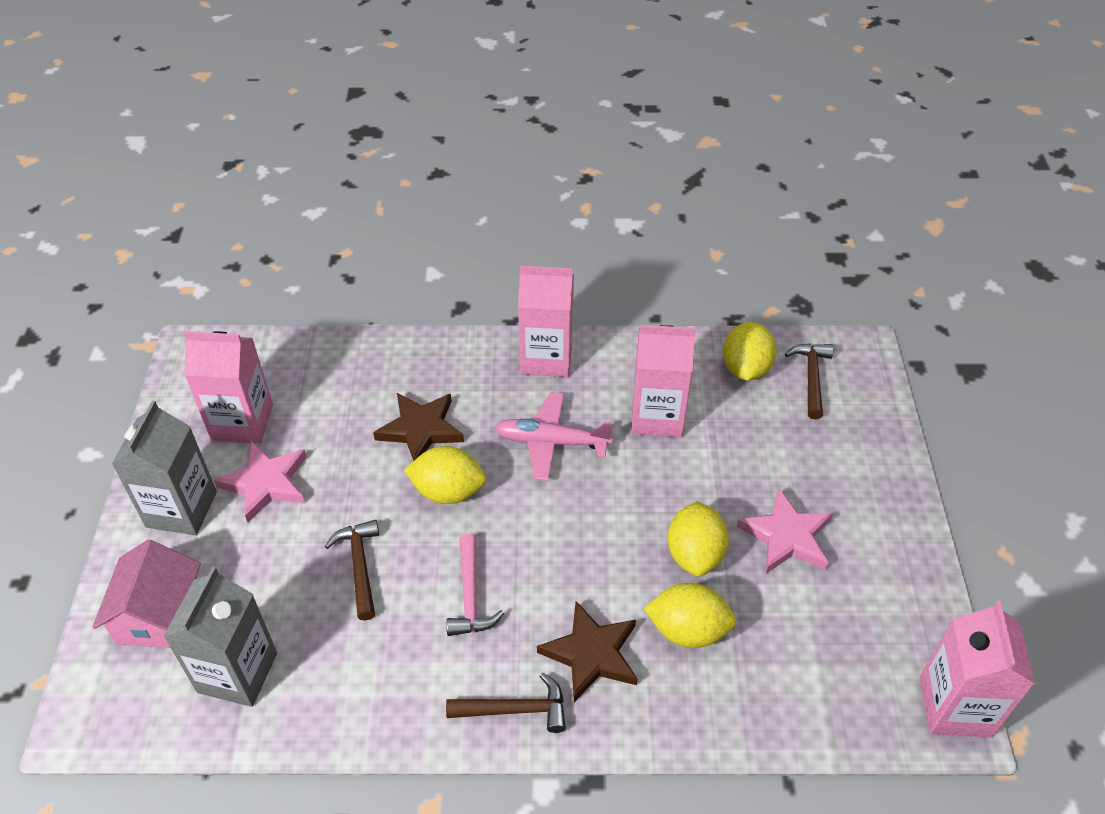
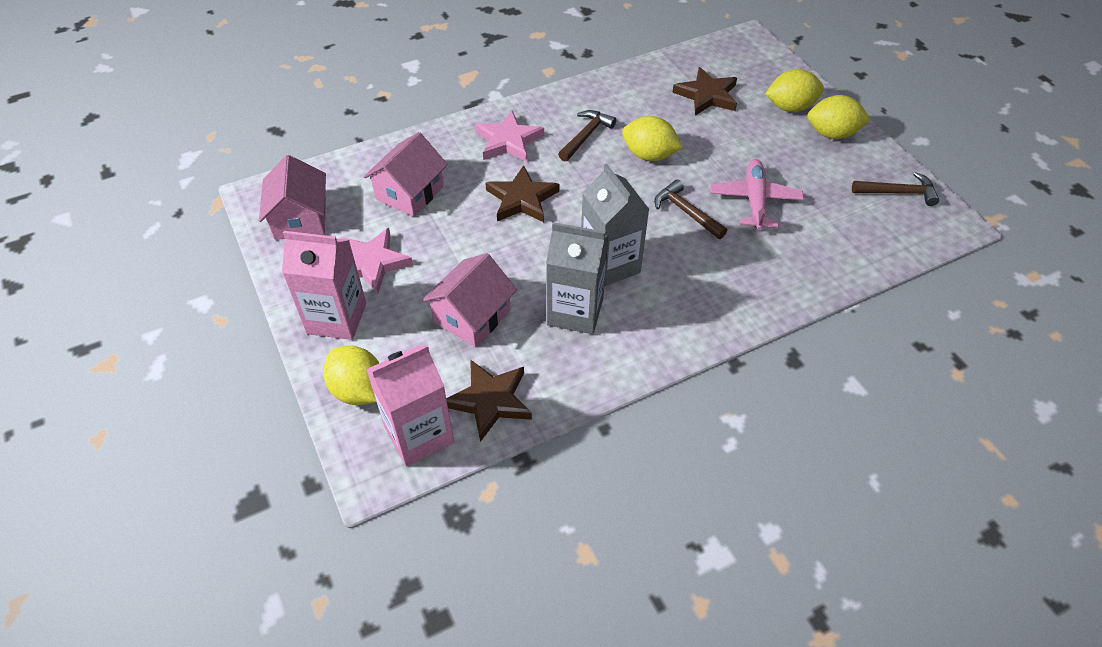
brown star: 2 -> 3
pink carton: 4 -> 2
pink hammer: 1 -> 0
pink house: 1 -> 3

